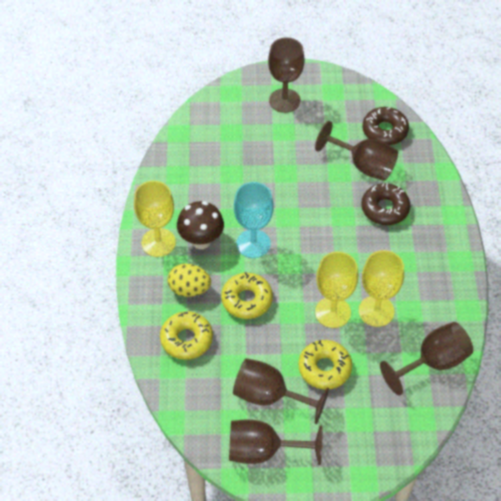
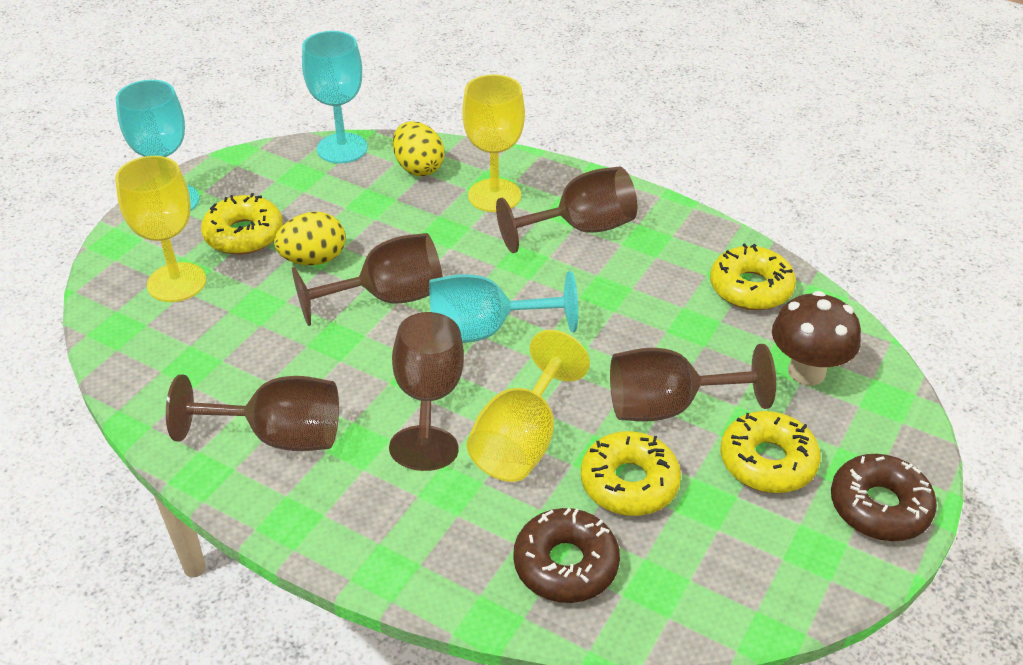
turquoise goblet: 1 -> 3
yellow donut: 3 -> 4
yellow egg: 1 -> 2

